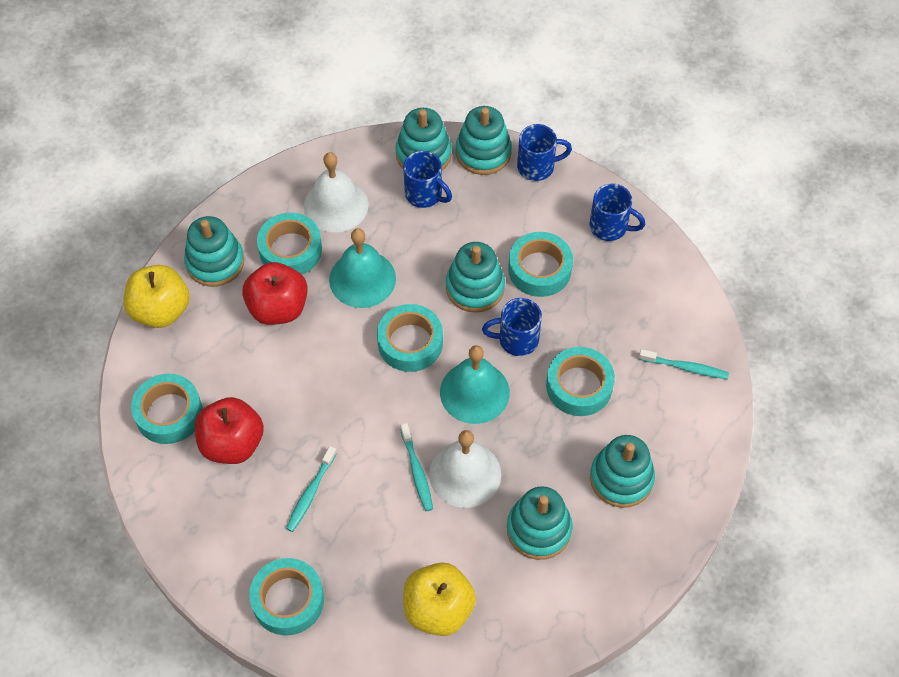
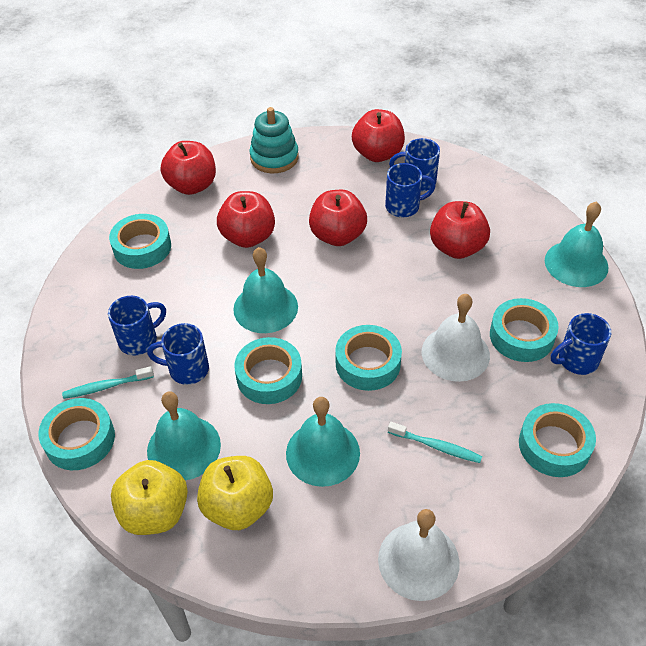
blue mug: 4 -> 5
red apple: 2 -> 5
turquoise bell: 2 -> 4
turquoise stacking toy: 6 -> 1
turquoise toothbrush: 3 -> 2

